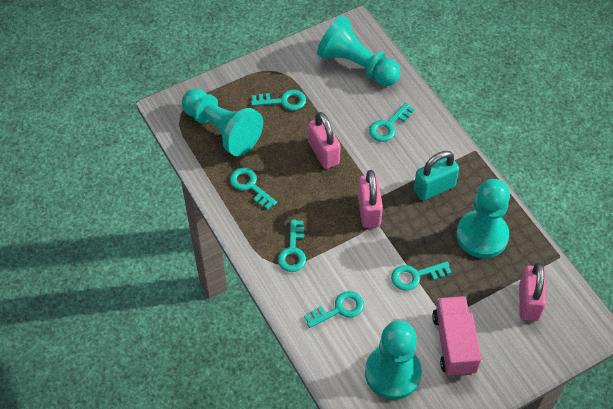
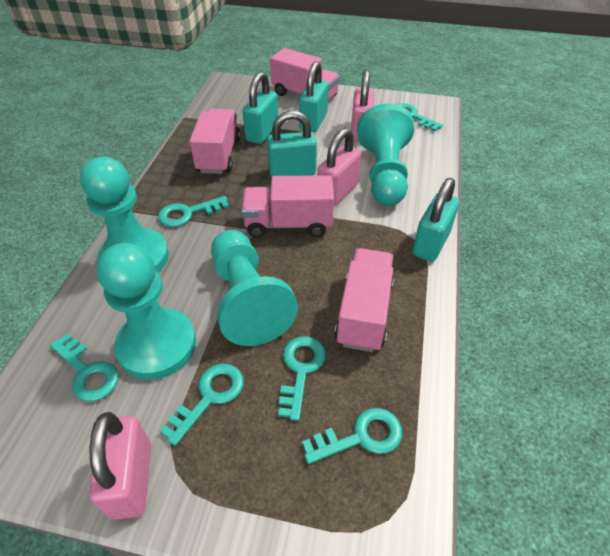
pink truck: 1 -> 4
turquoise padlock: 1 -> 4

